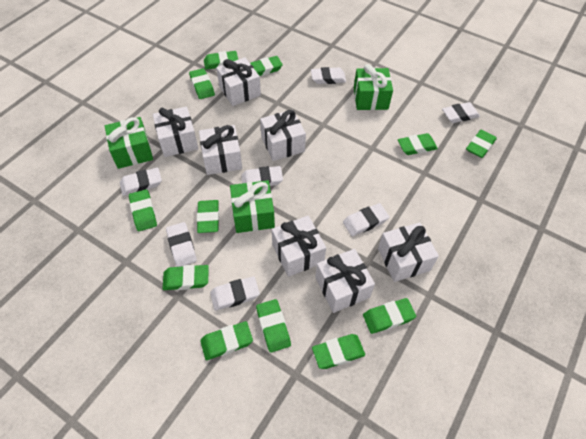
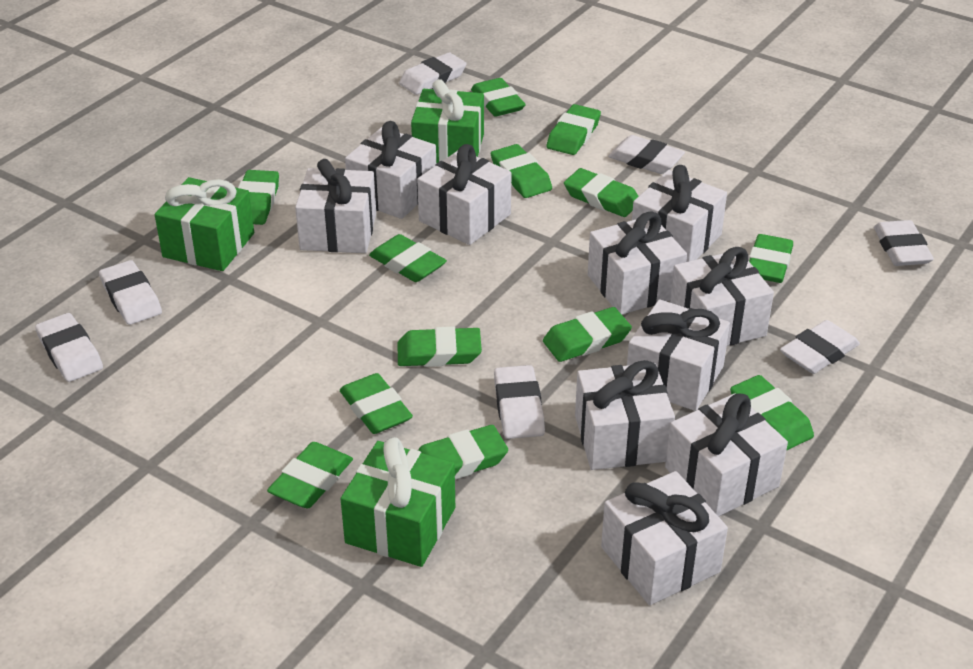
green eraser: 12 -> 13
white gift: 7 -> 10

